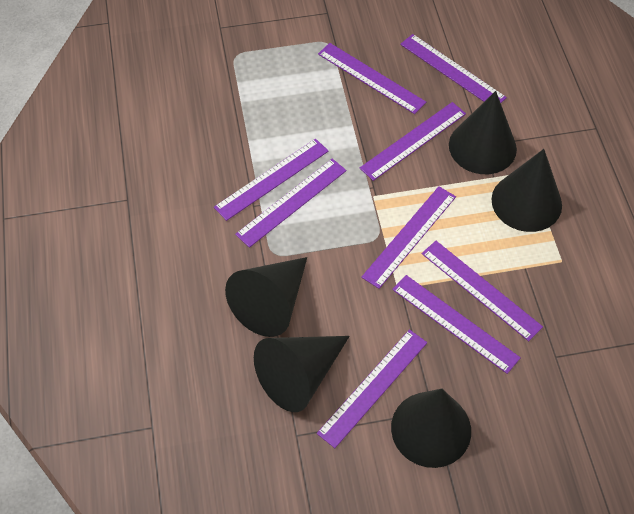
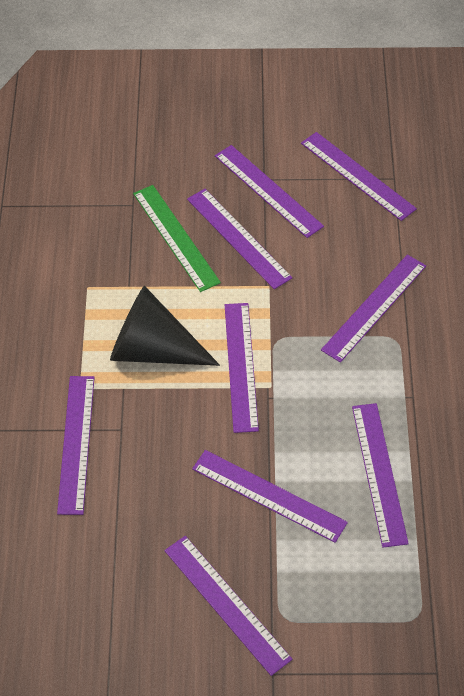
black cone: 5 -> 1
green ruler: 0 -> 1

